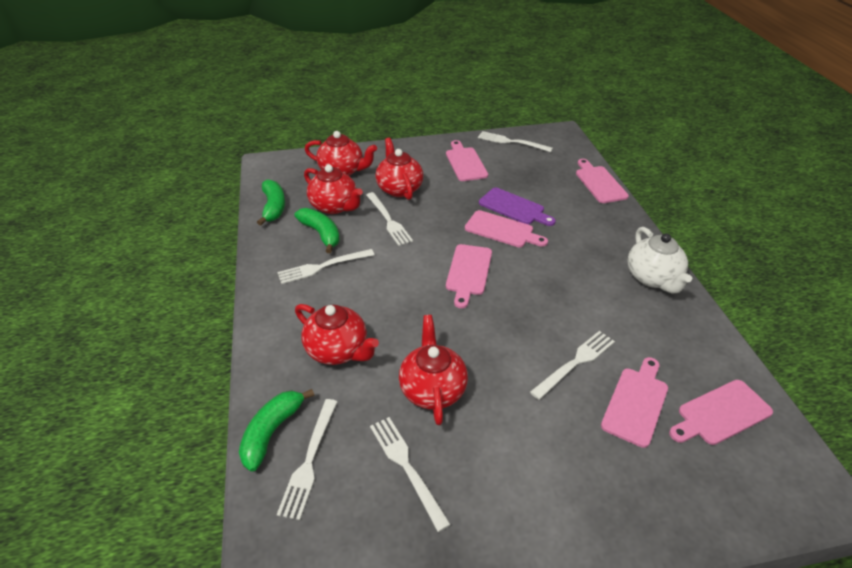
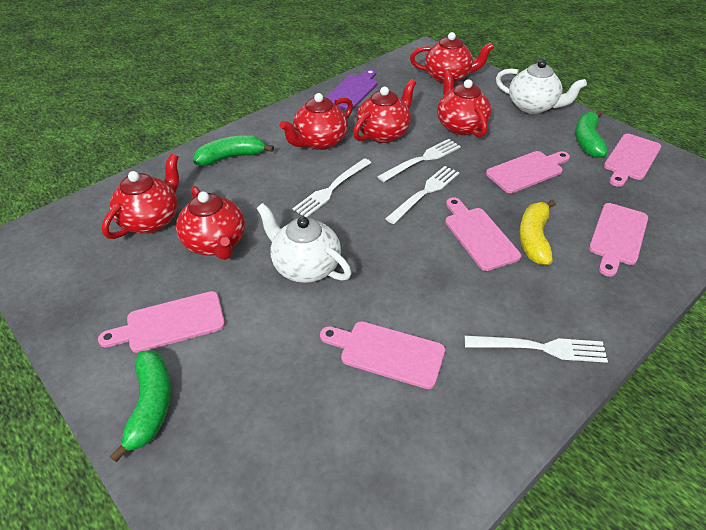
red teapot: 5 -> 6
white fork: 6 -> 4
white teapot: 1 -> 2
yellow banana: 0 -> 1

